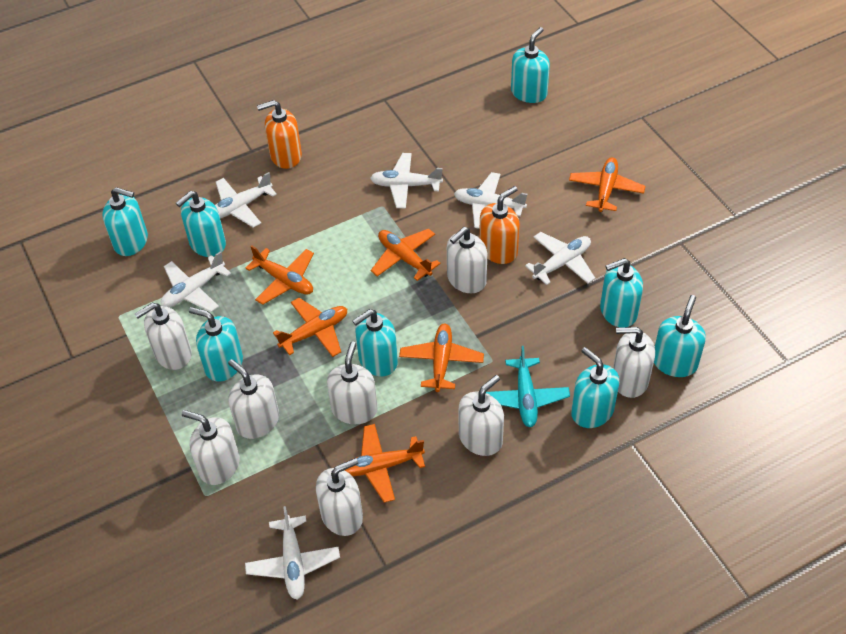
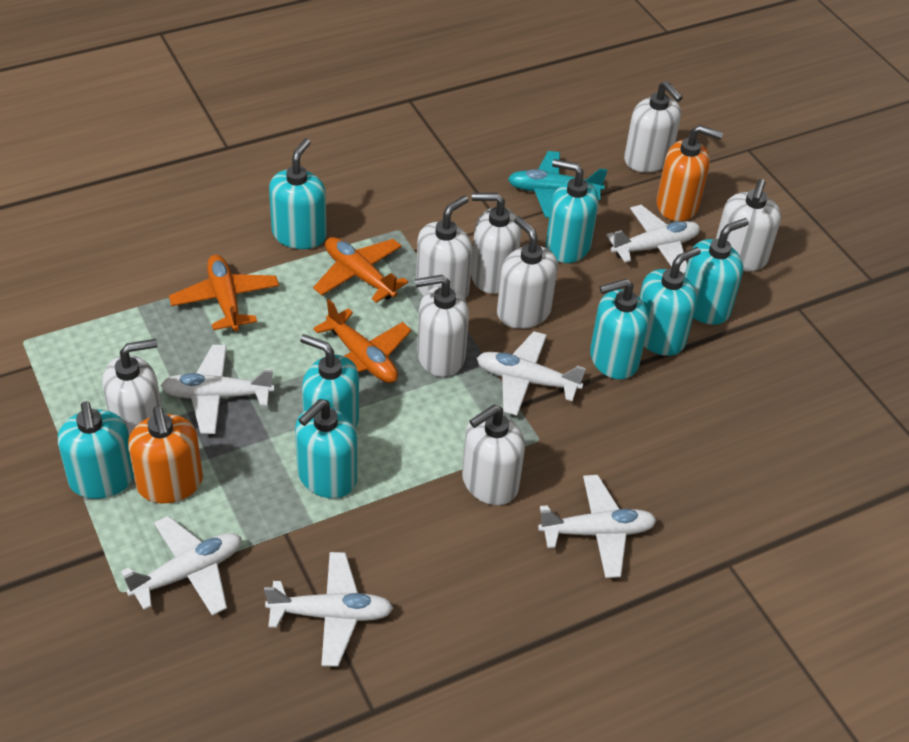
orange plane: 6 -> 3

